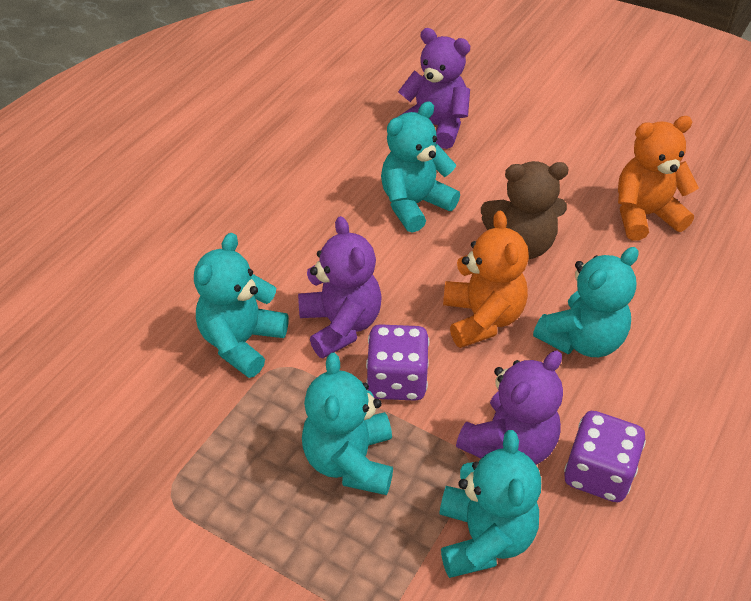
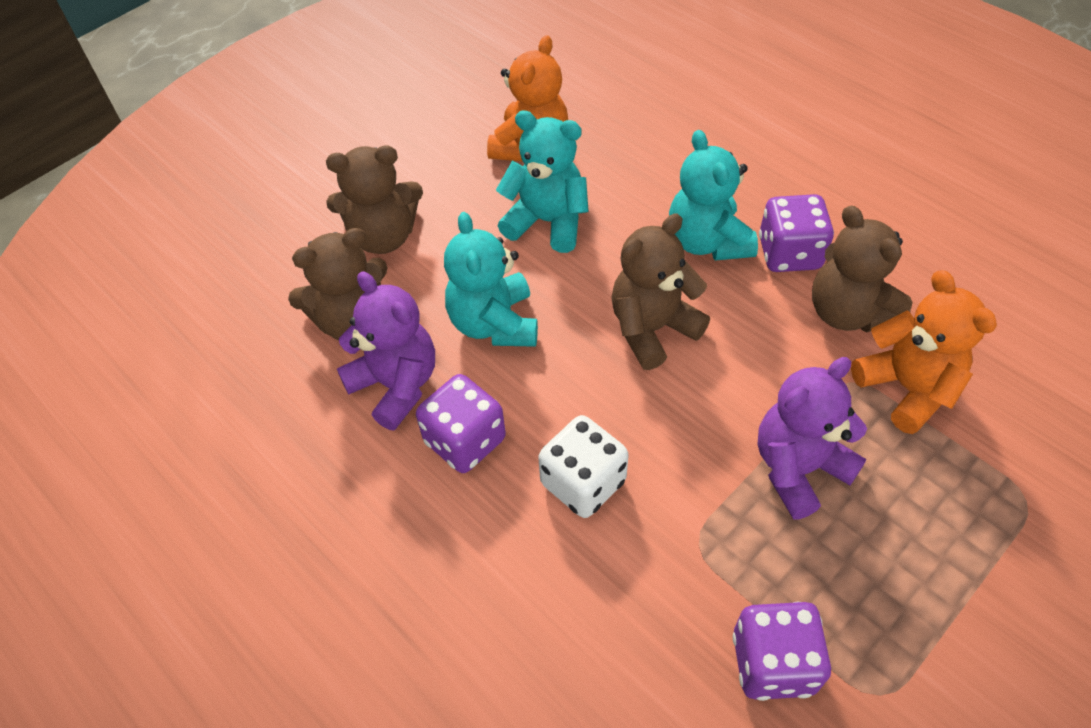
brown teddy bear: 1 -> 4
purple dice: 2 -> 3
purple teddy bear: 3 -> 2
turquoise teddy bear: 5 -> 3
white dice: 0 -> 1

